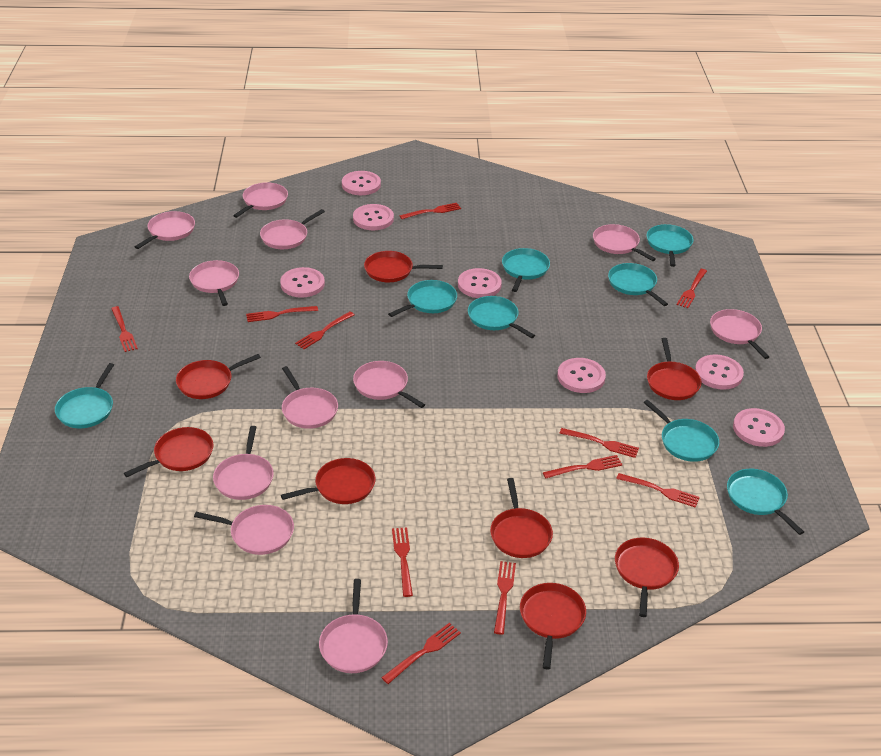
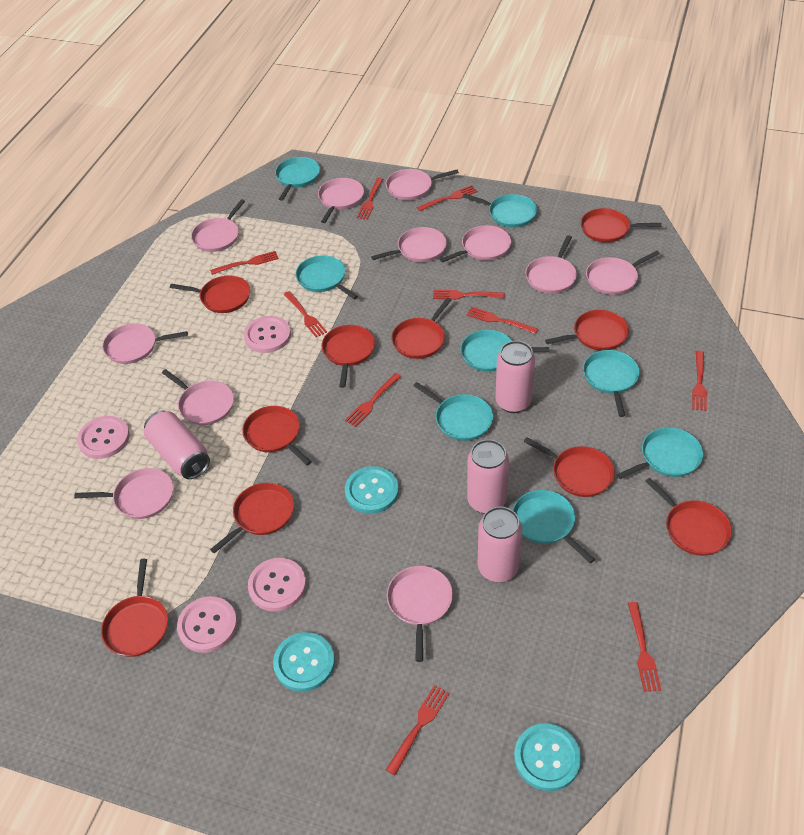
pink button: 7 -> 4
pink can: 0 -> 4
red fork: 11 -> 10
red pan: 8 -> 10
turquoise button: 0 -> 3

